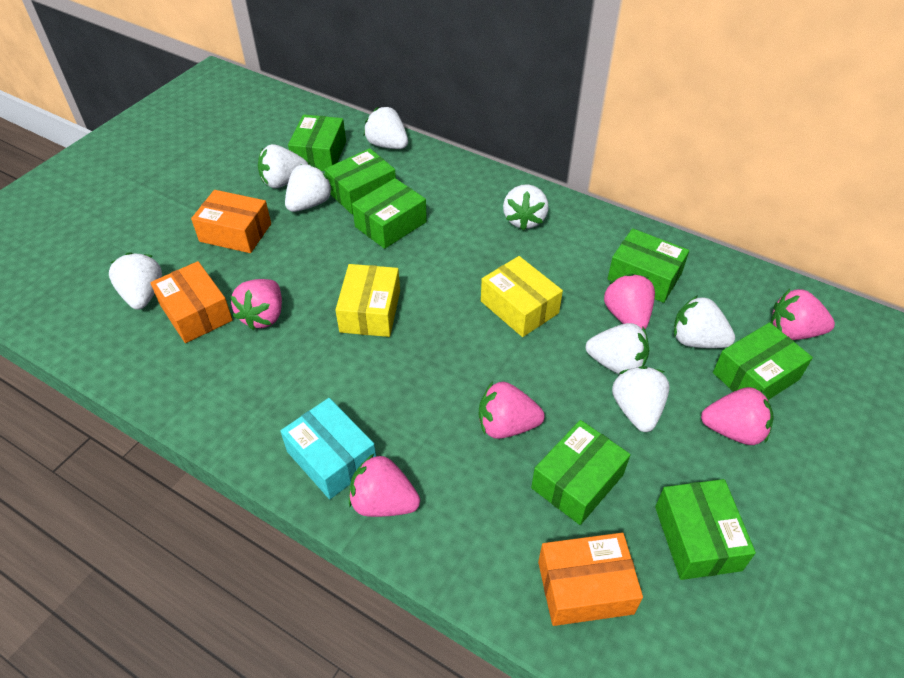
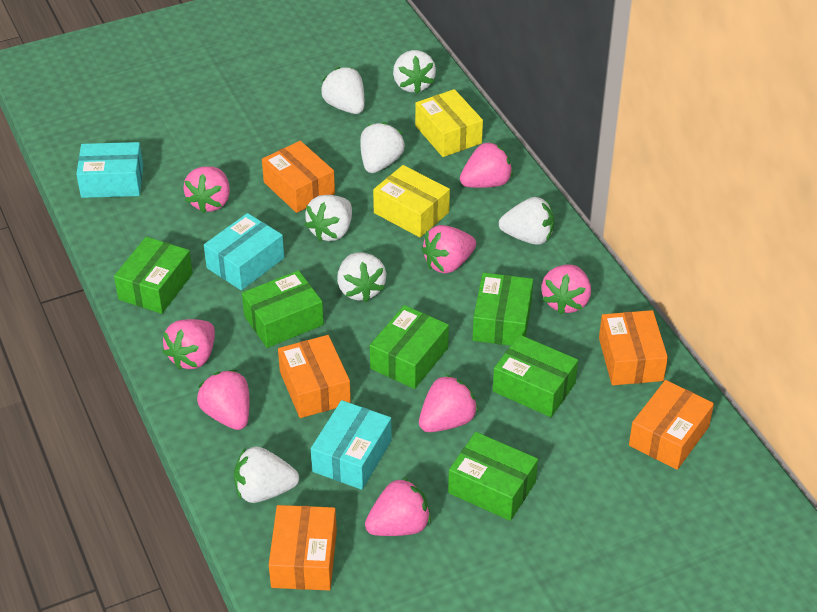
green box: 7 -> 6
orange box: 3 -> 5
pink strawberry: 6 -> 8
turquoise box: 1 -> 3
white strawberry: 8 -> 7

